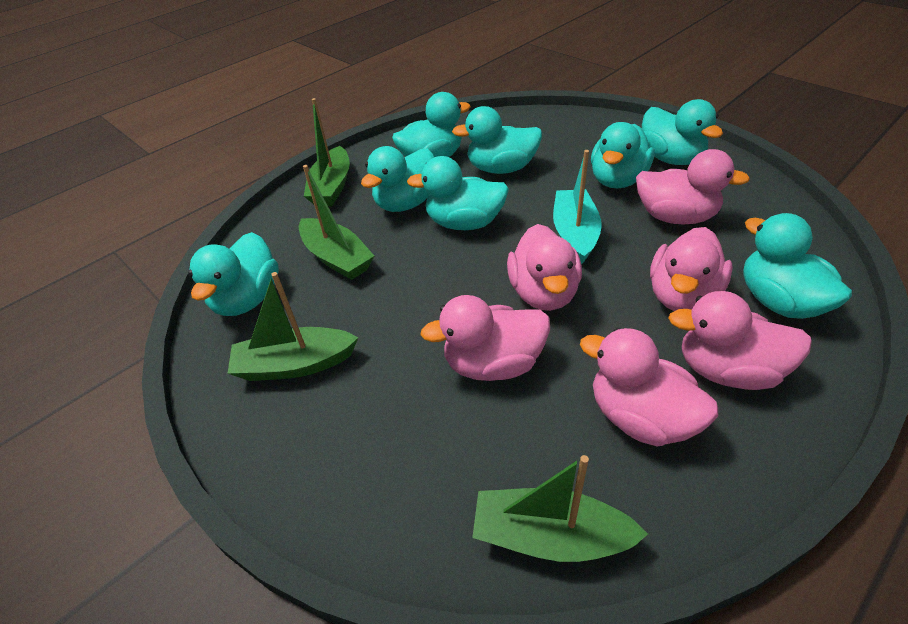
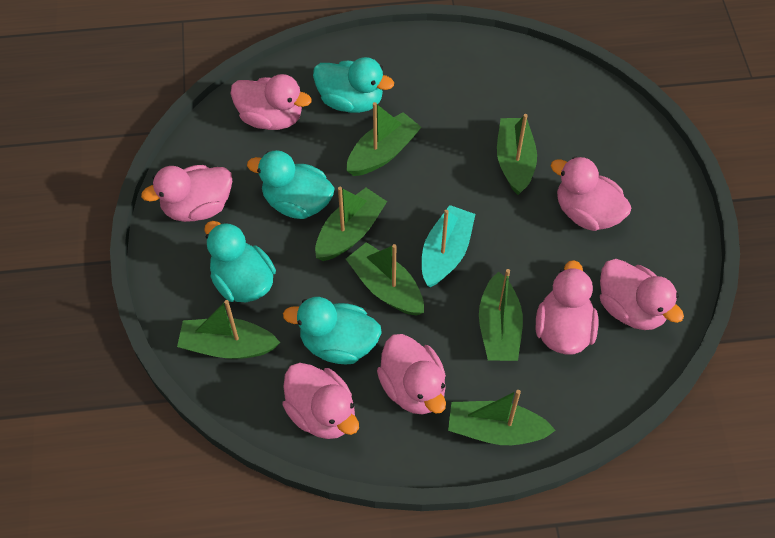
green boat: 4 -> 7
pink duck: 6 -> 7
turquoise duck: 8 -> 4

